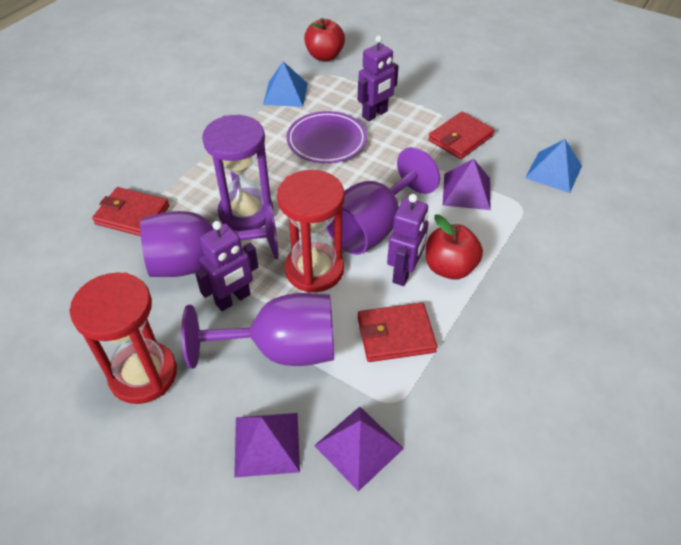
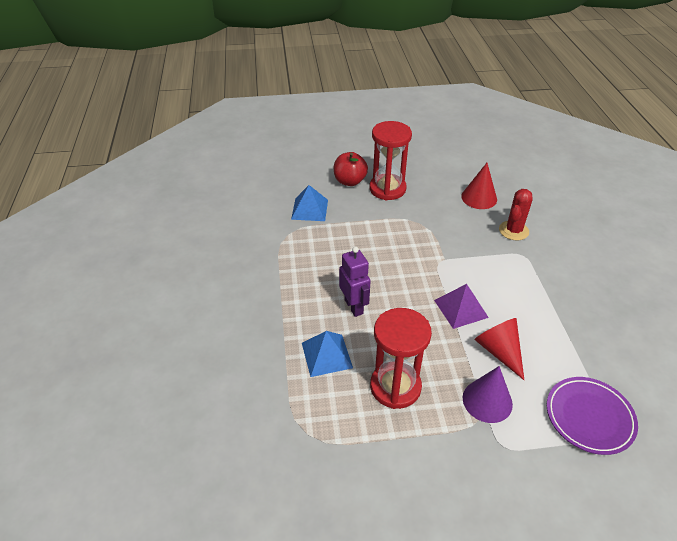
purple cone: 0 -> 1
purple goblet: 3 -> 0
purple hourglass: 1 -> 0
purple pyramid: 3 -> 1
purple robot: 3 -> 1
red apple: 2 -> 1
red cactus: 0 -> 1
red cone: 0 -> 2
red wallet: 3 -> 0

